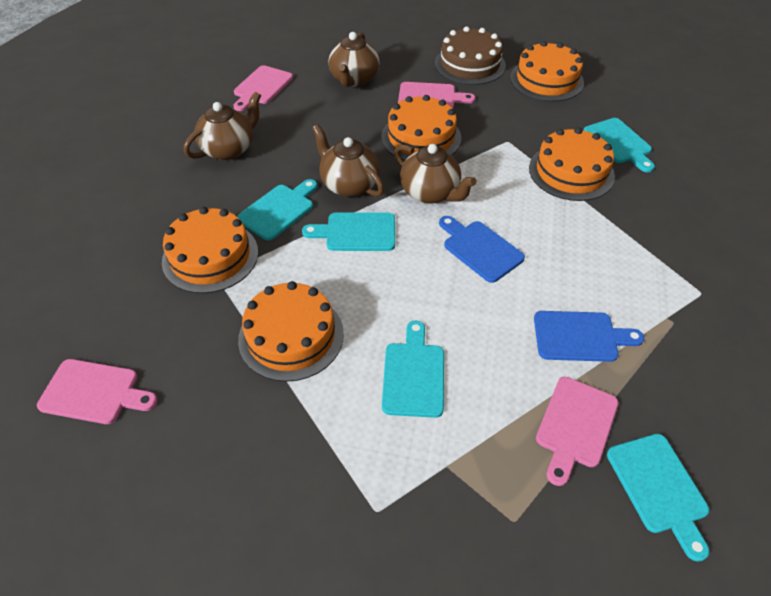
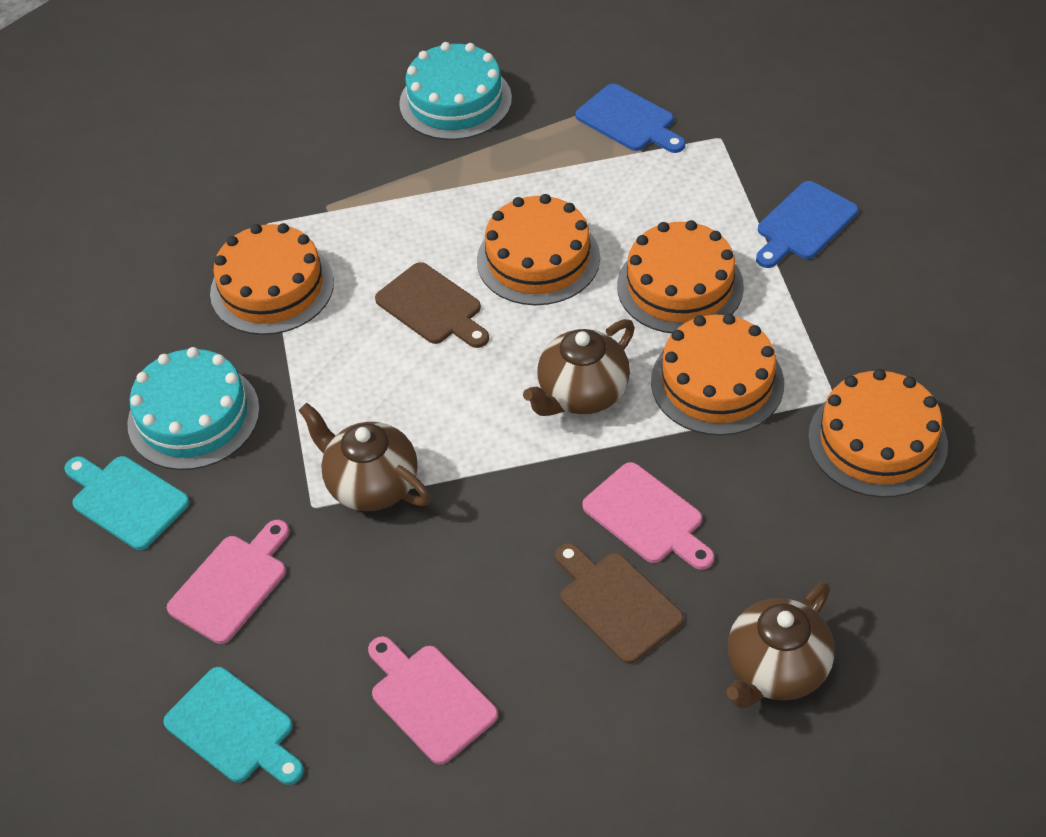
brown cake: 1 -> 0
brown cutting board: 0 -> 2
brown teapot: 4 -> 3
pink cutting board: 4 -> 3
turquoise cake: 0 -> 2
turquoise cutting board: 5 -> 2

